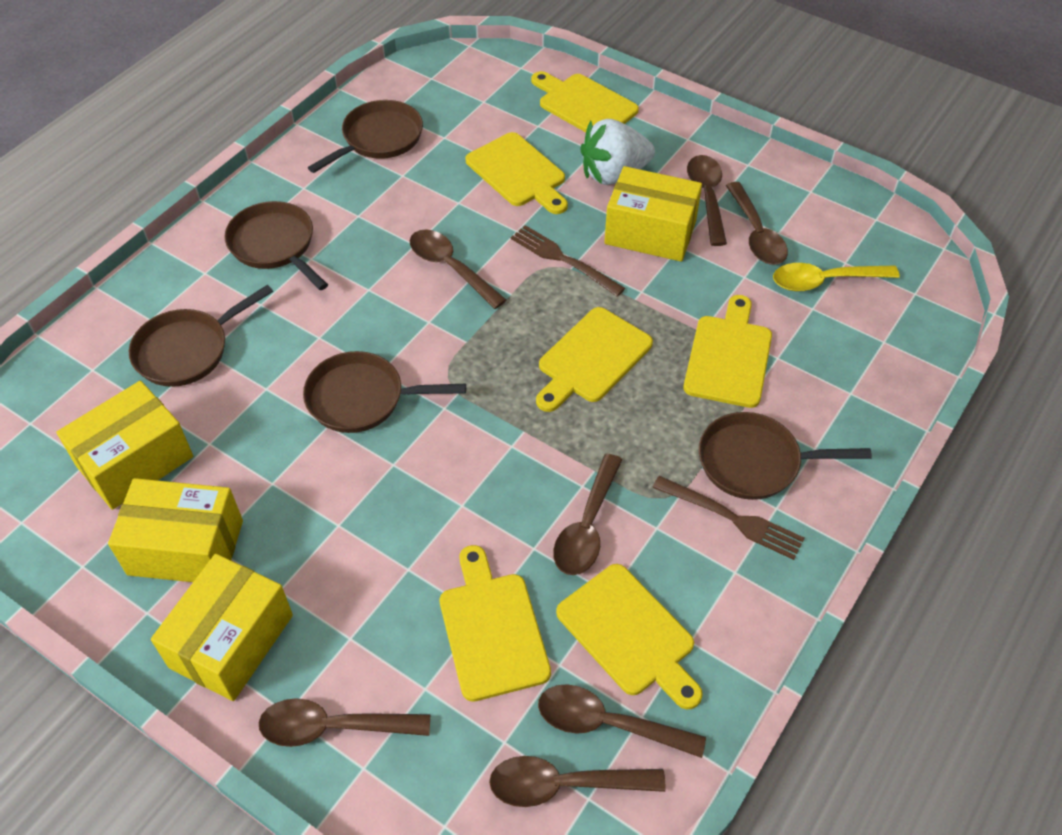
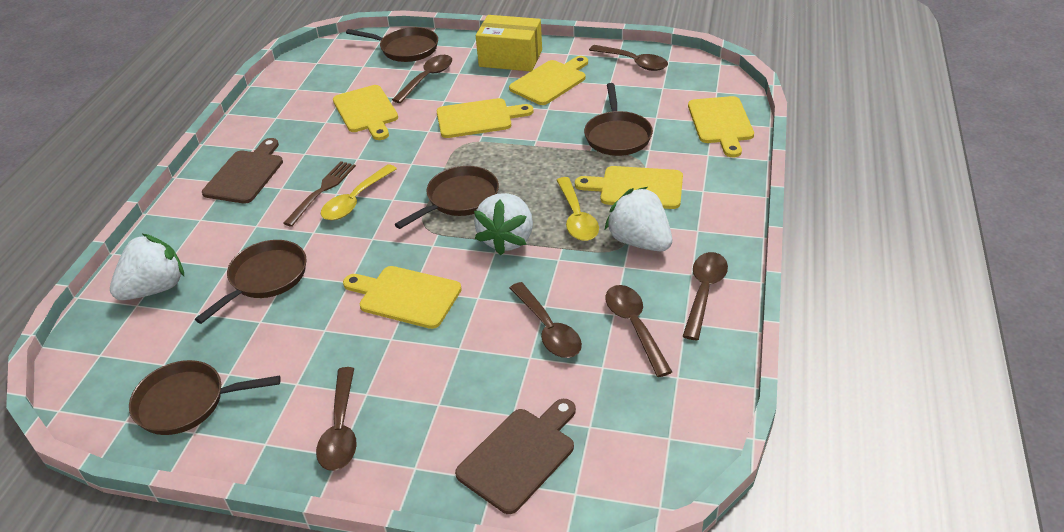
brown cutting board: 0 -> 2
brown fork: 2 -> 1
brown spoon: 7 -> 6
white strawberry: 1 -> 3
yellow box: 4 -> 1
yellow spoon: 1 -> 2

